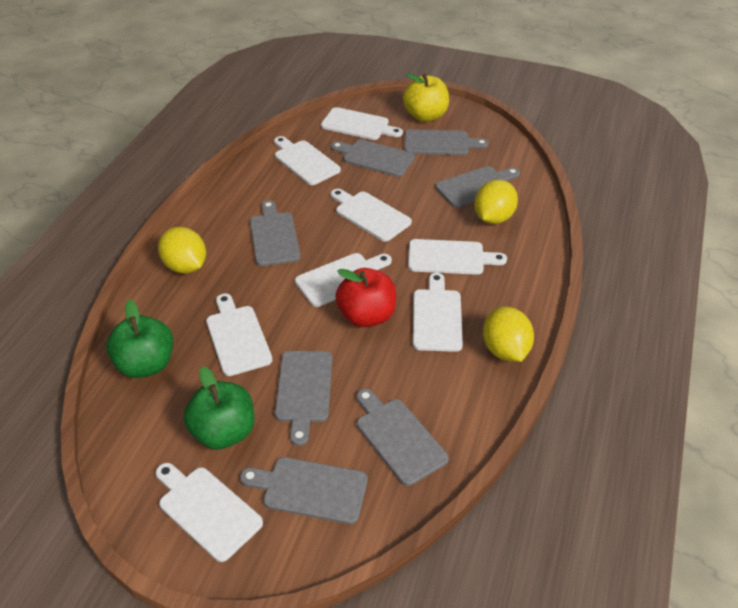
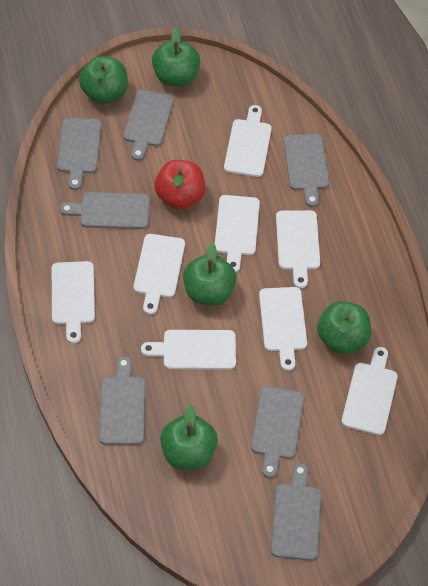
green apple: 2 -> 5
yellow apple: 1 -> 0
yellow lemon: 3 -> 0

